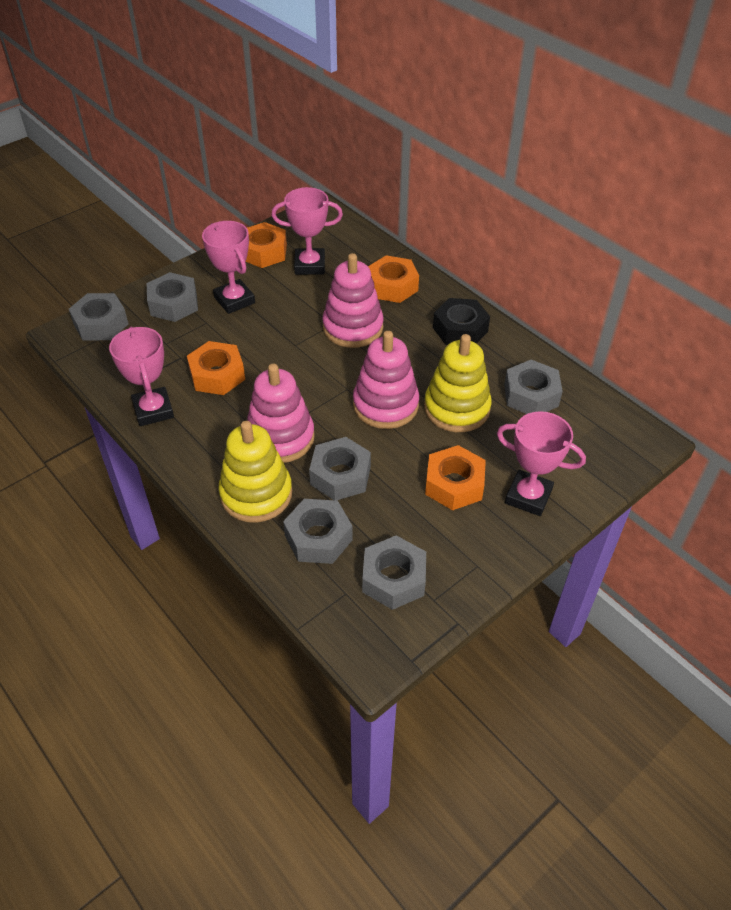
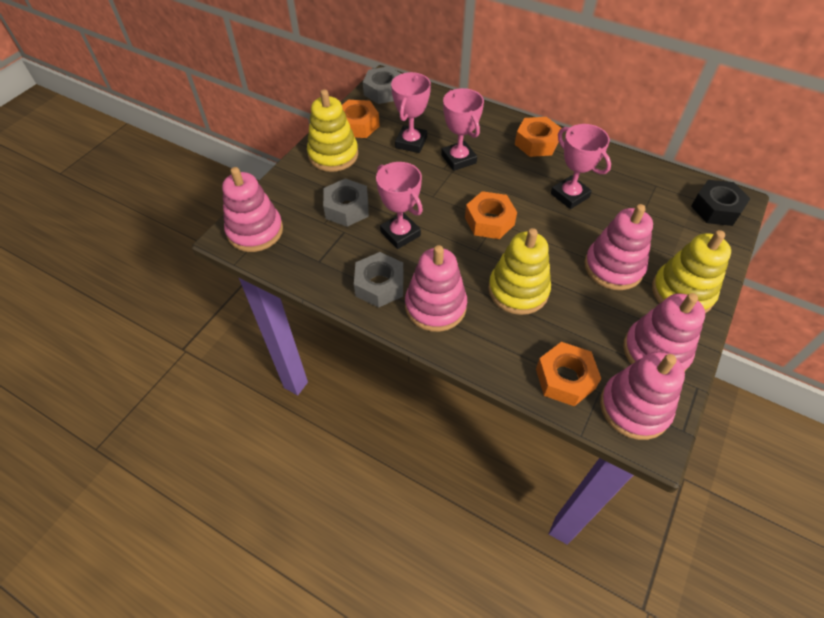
grey nut: 6 -> 3
pink stacking toy: 3 -> 5
yellow stacking toy: 2 -> 3

